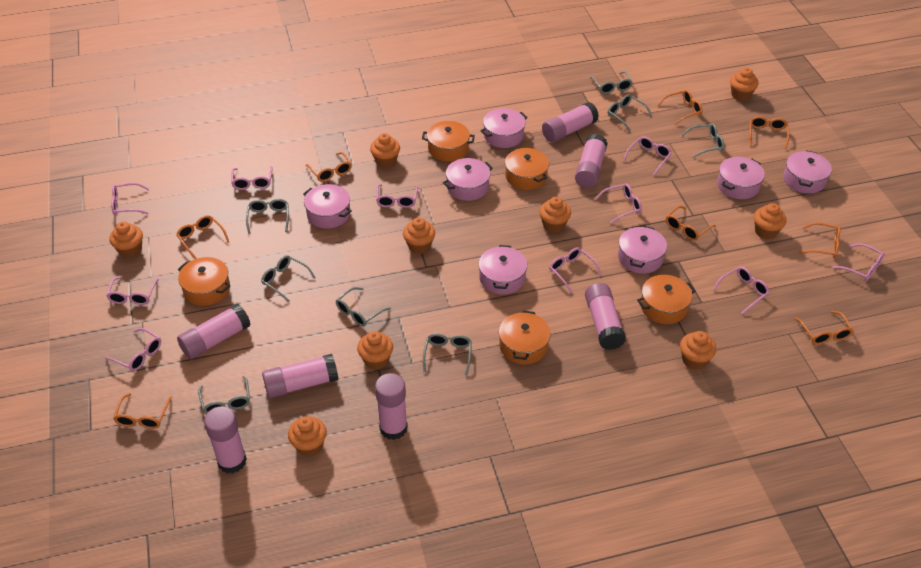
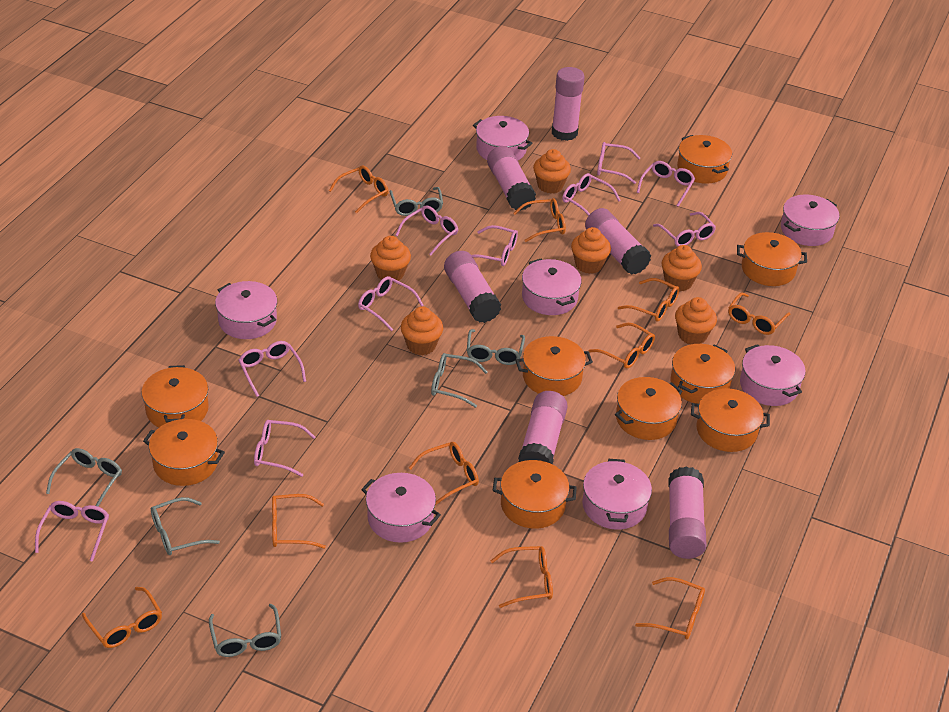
grey glasses: 8 -> 6
orange cupcake: 9 -> 6
orange glasses: 8 -> 10
orange pot: 5 -> 9
pink glue stick: 7 -> 6

